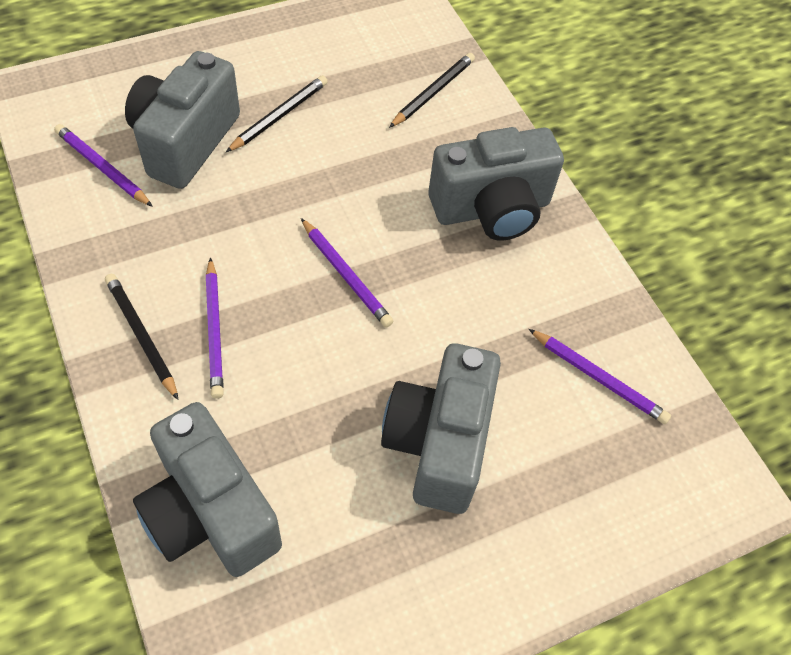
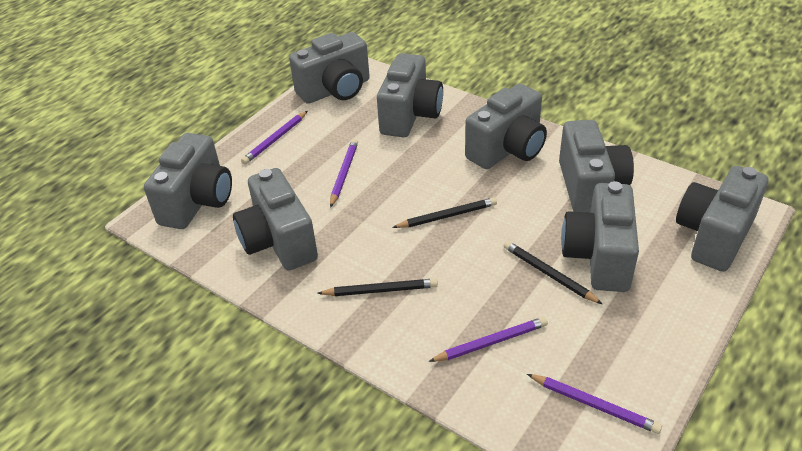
grey camera: 4 -> 8

